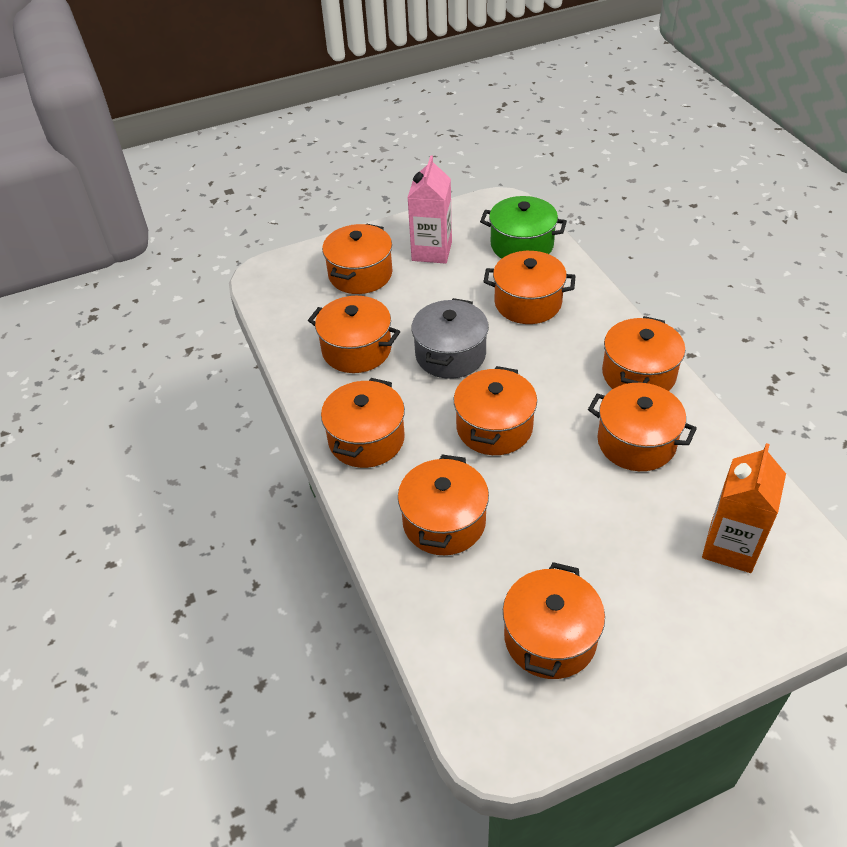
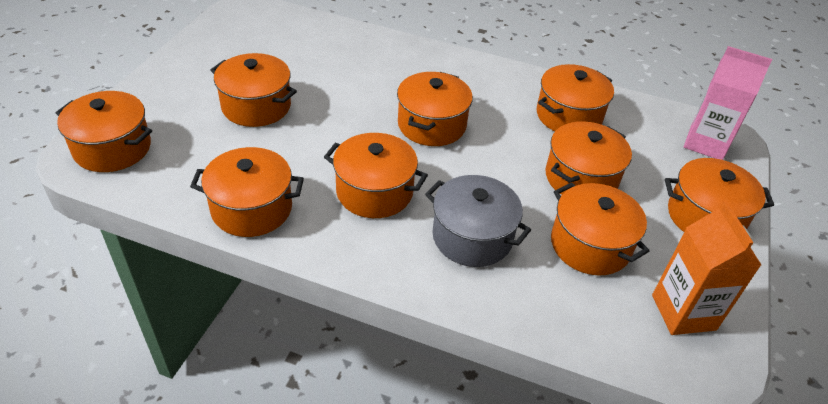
green pot: 1 -> 0

